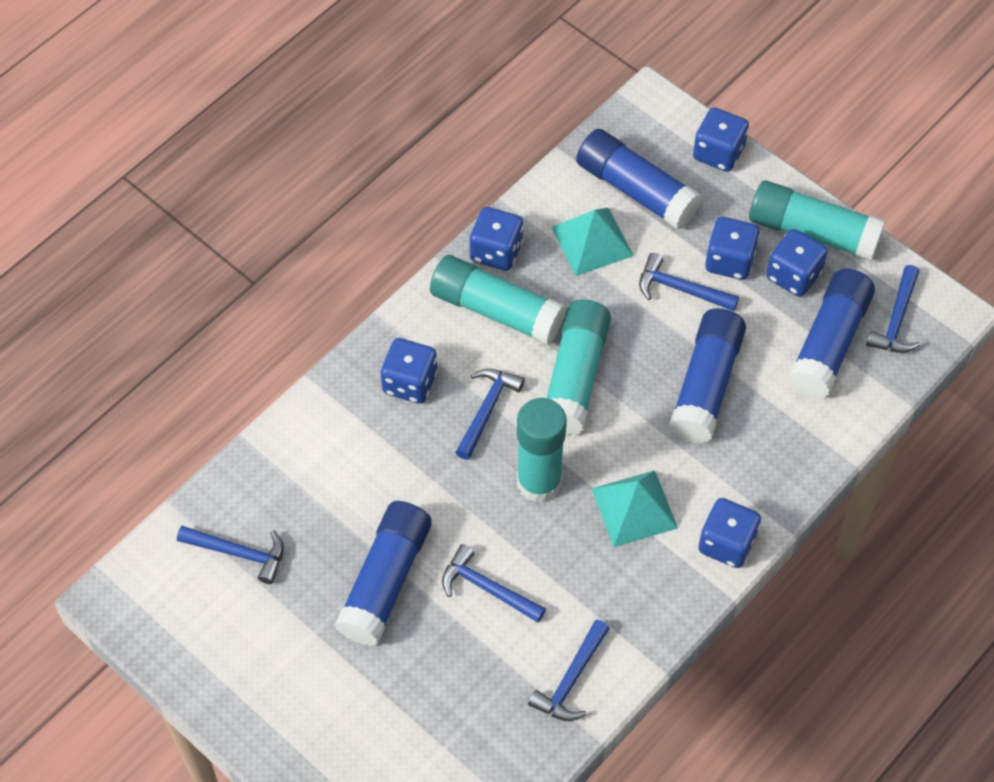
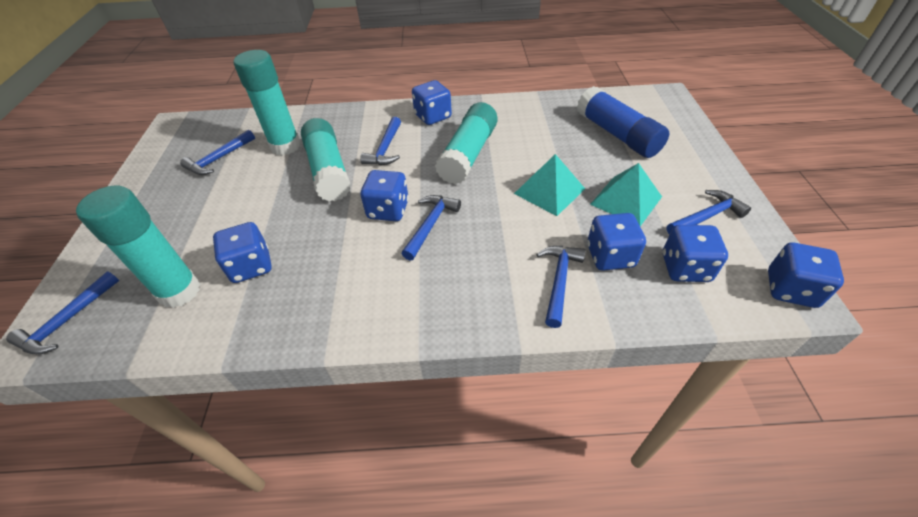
blue glue stick: 4 -> 1

